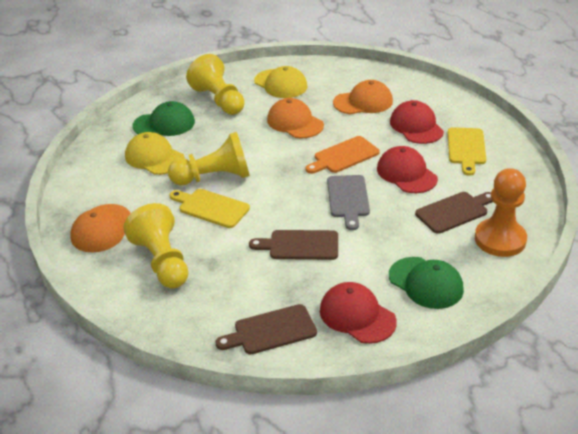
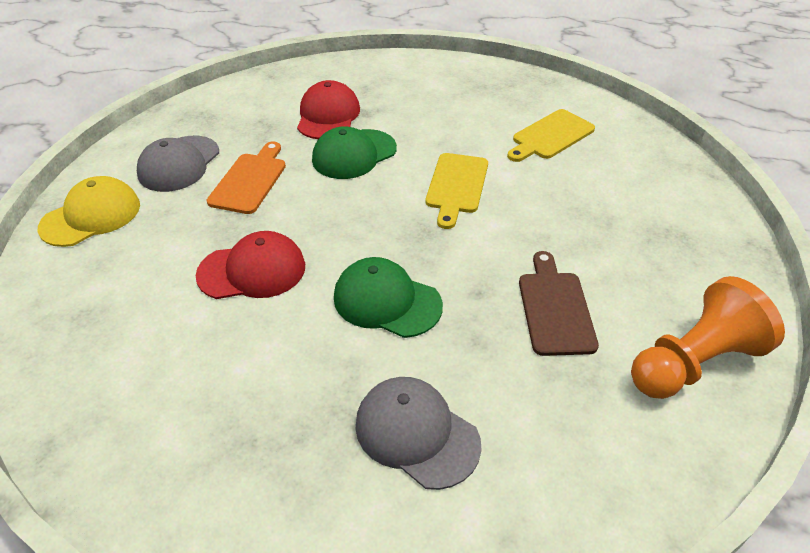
brown cutting board: 3 -> 1
grey cap: 0 -> 2
grey cutting board: 1 -> 0
orange cap: 3 -> 0
red cap: 3 -> 2
yellow cap: 2 -> 1
yellow pawn: 3 -> 0

